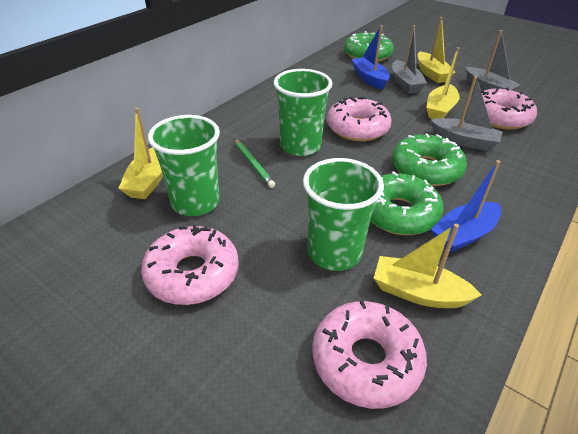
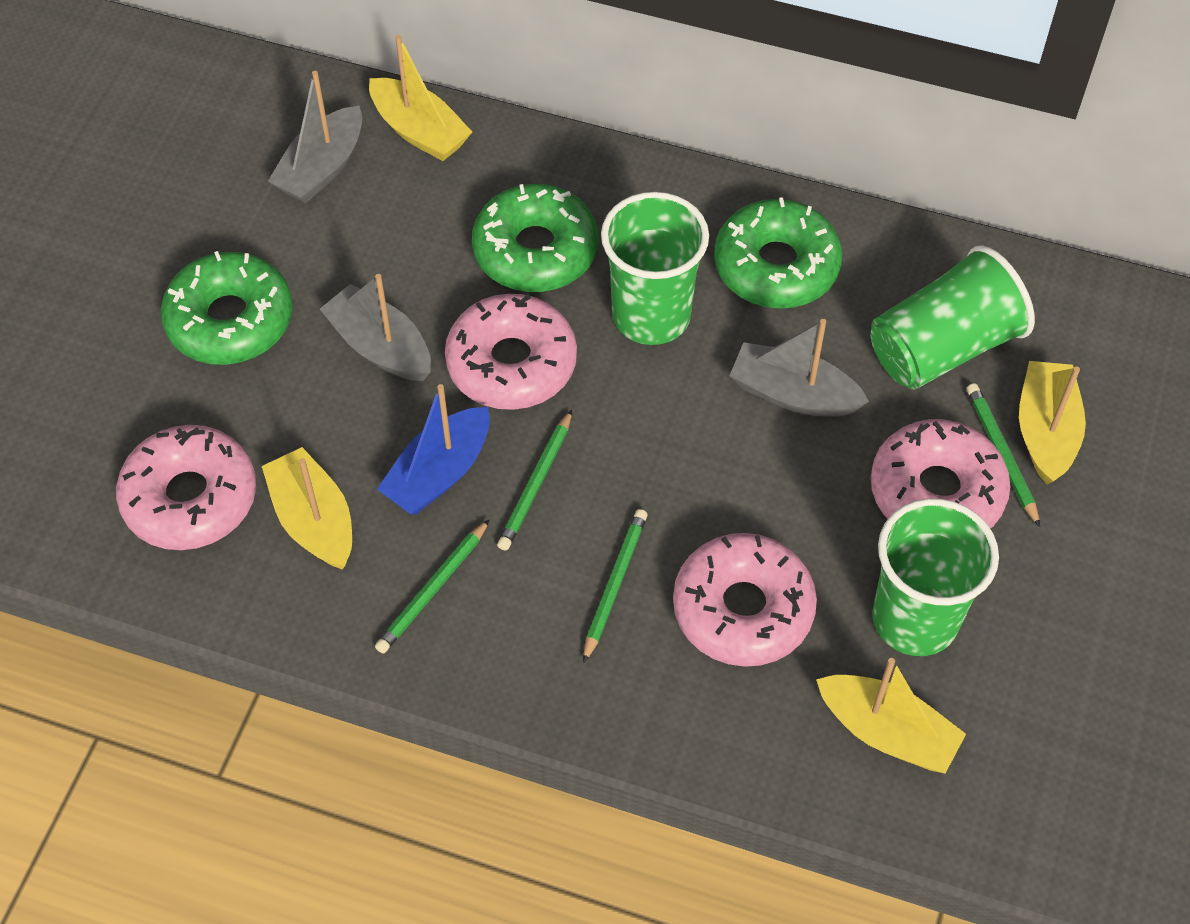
blue boat: 2 -> 1
green pencil: 1 -> 4

